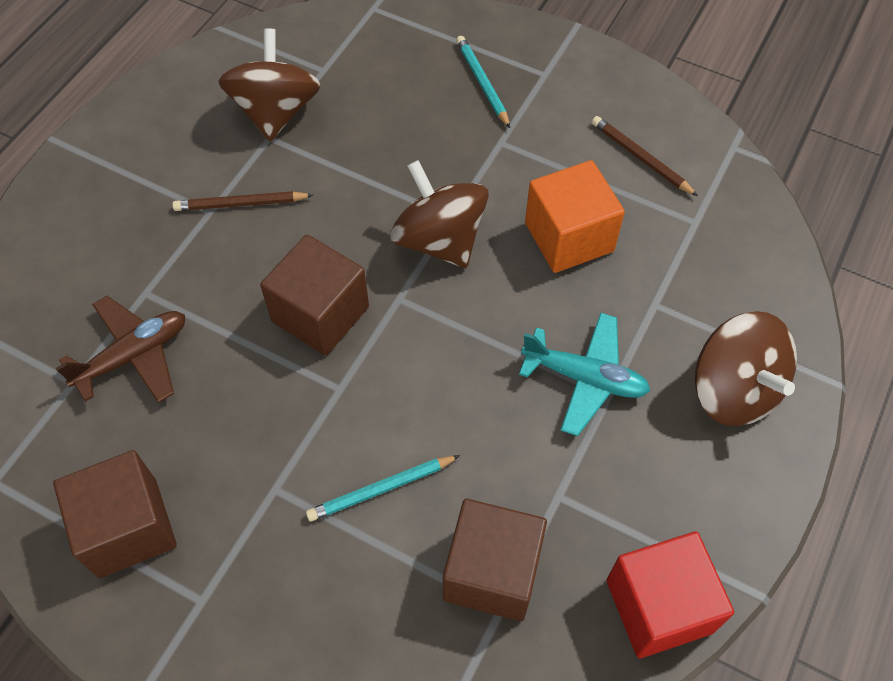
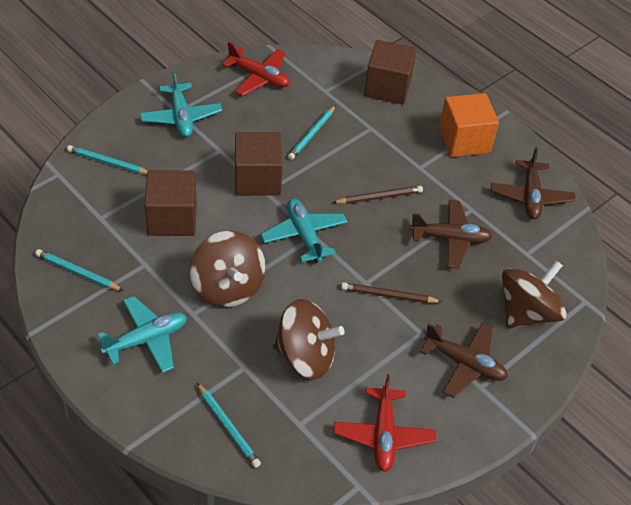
brown plane: 1 -> 3
red cube: 1 -> 0
red plane: 0 -> 2
turquoise pencil: 2 -> 4
turquoise plane: 1 -> 3

